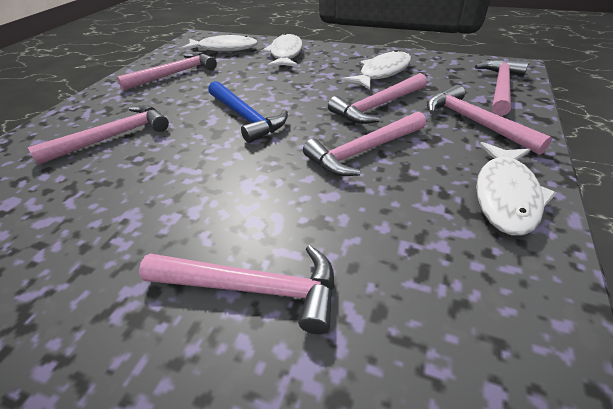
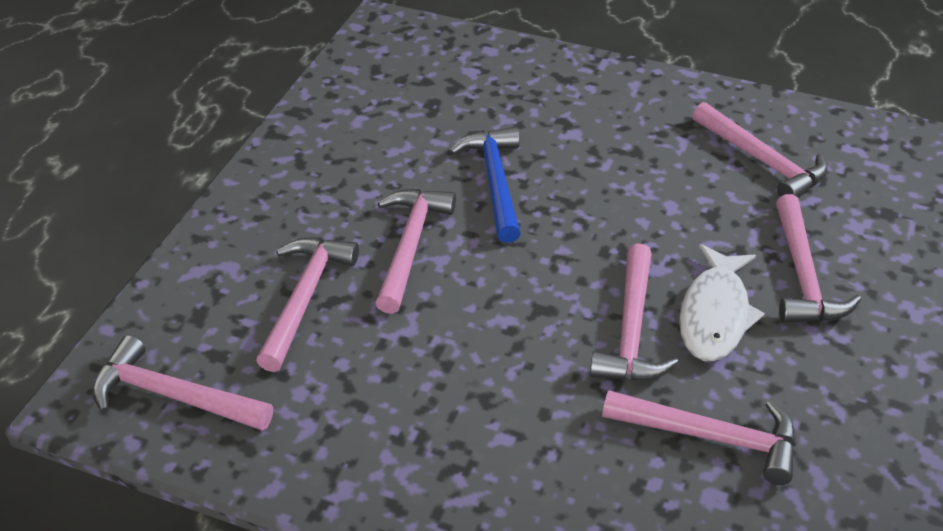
white fish: 4 -> 1

